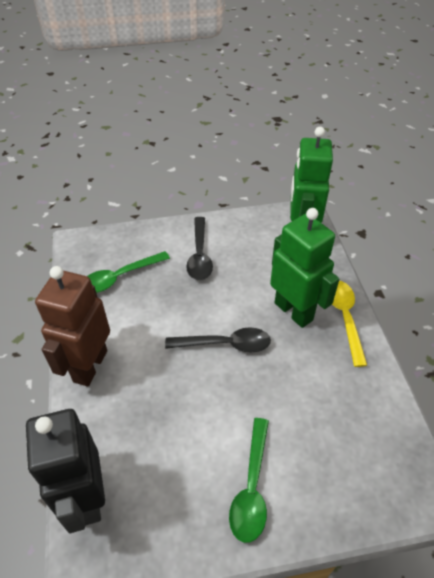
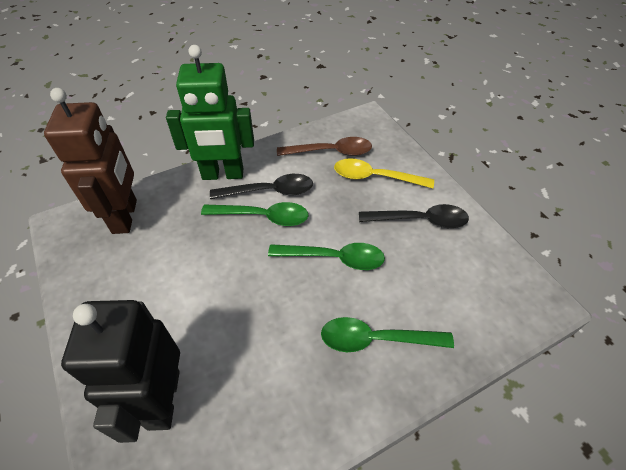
brown spoon: 0 -> 1
green robot: 2 -> 1
green spoon: 2 -> 3

